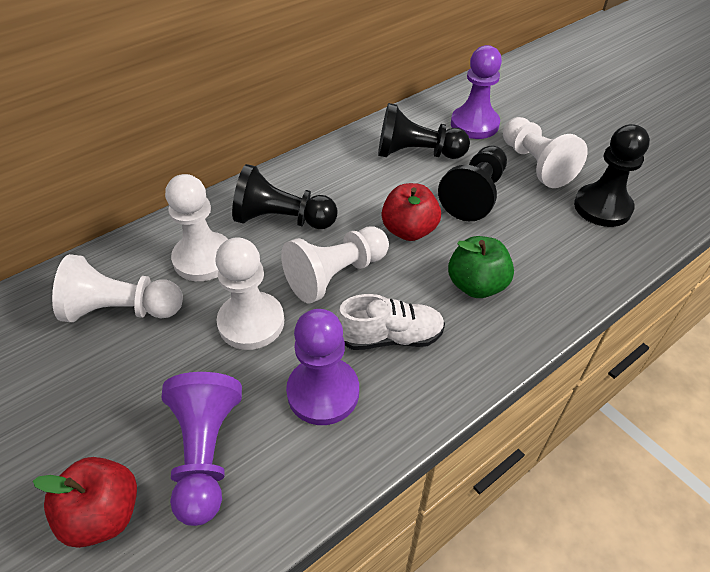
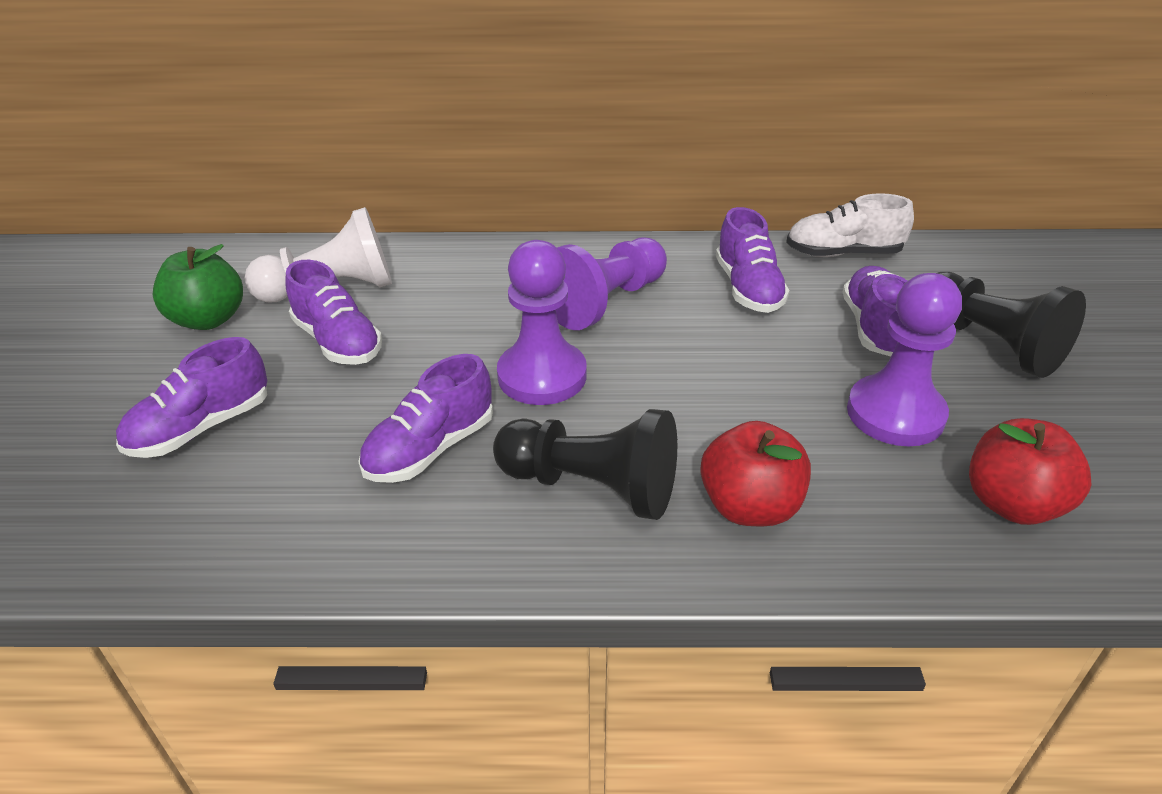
black pawn: 4 -> 2
purple shoe: 0 -> 5
white pawn: 5 -> 1

